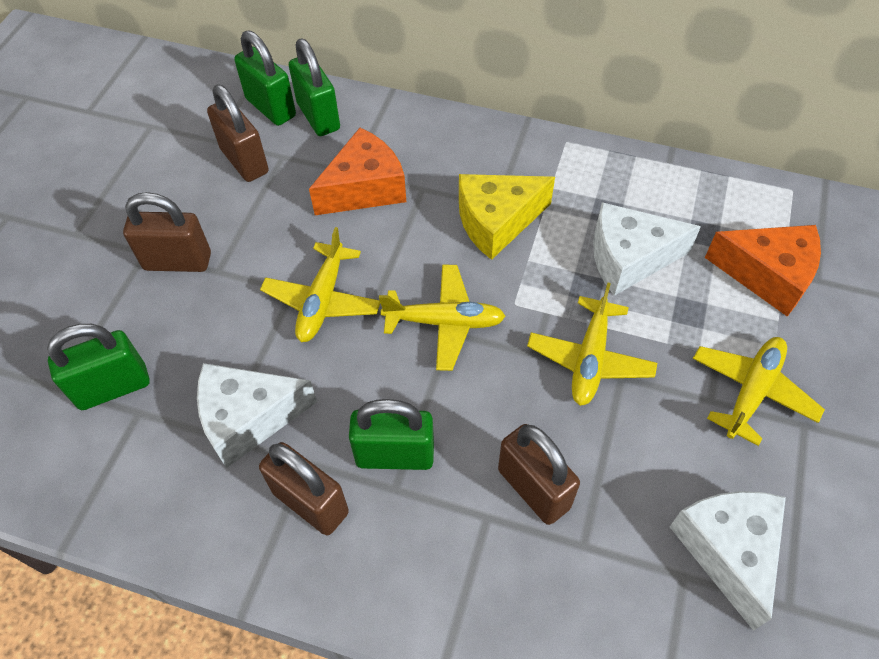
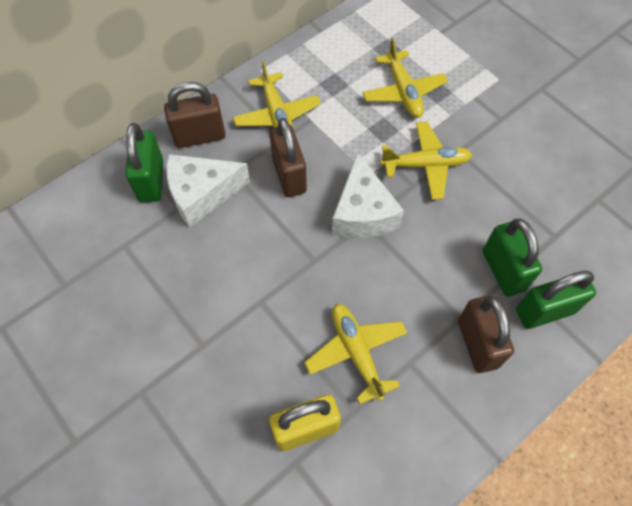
brown padlock: 4 -> 3
green padlock: 4 -> 3
orange cheese: 2 -> 0
white cheese: 3 -> 2
yellow cheese: 1 -> 0
yellow padlock: 0 -> 1

